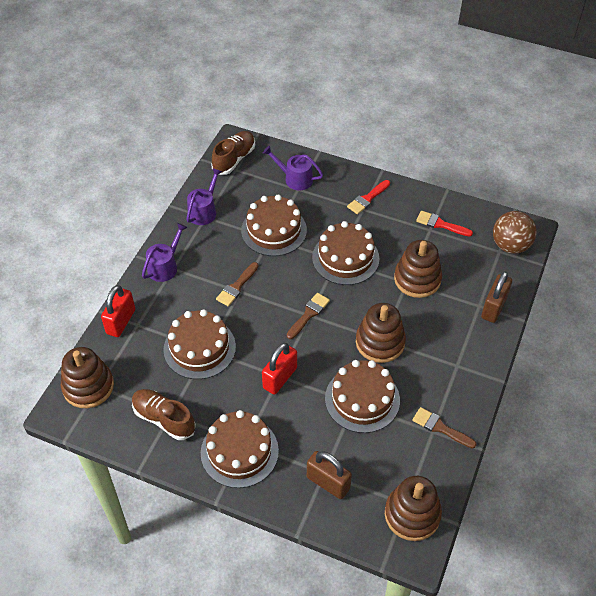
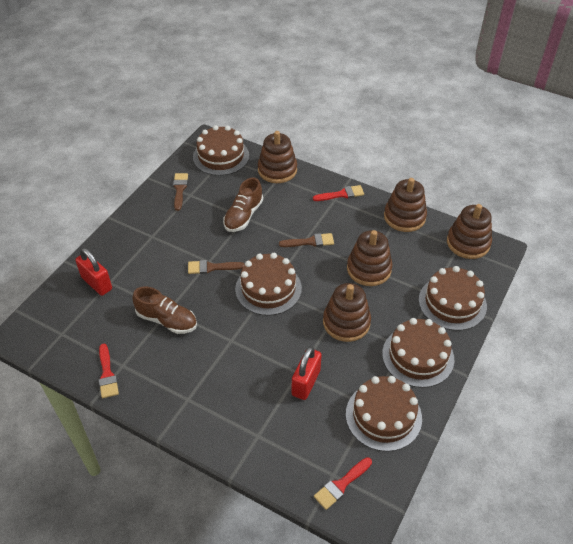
brown ball: 1 -> 0
brown padlock: 2 -> 0
brown stacking toy: 4 -> 5
purple watering can: 3 -> 0
red brush: 2 -> 3

